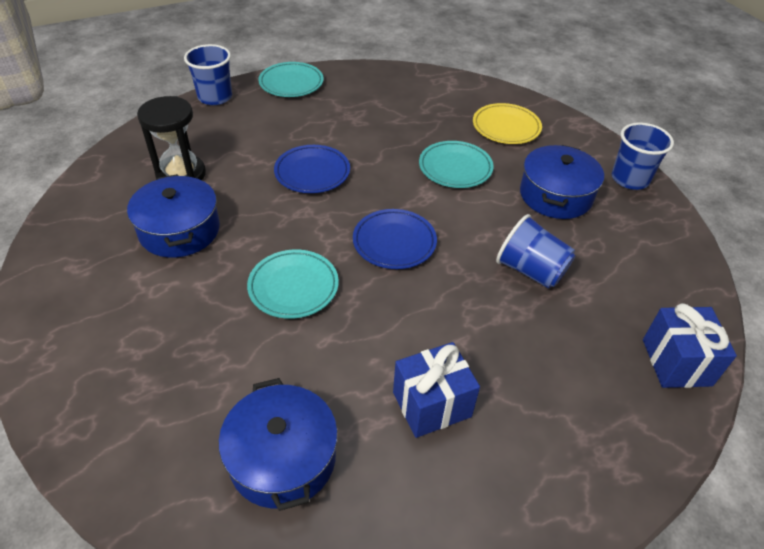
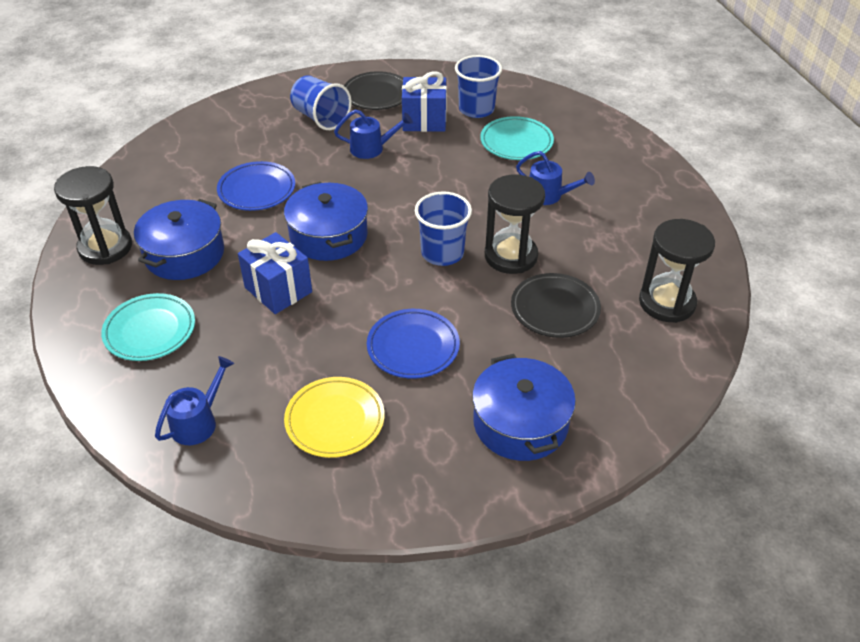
black hourglass: 1 -> 3
black plate: 0 -> 2
blue watering can: 0 -> 3
turquoise plate: 3 -> 2

